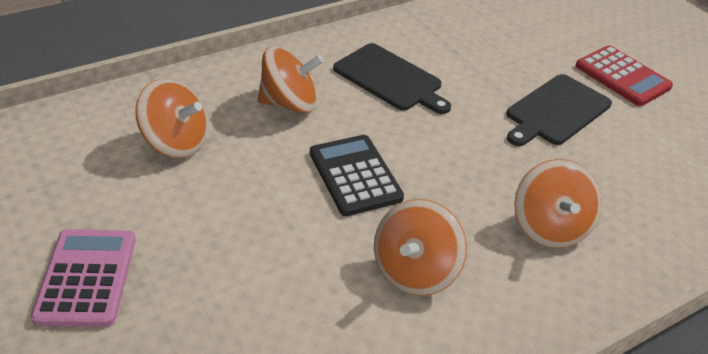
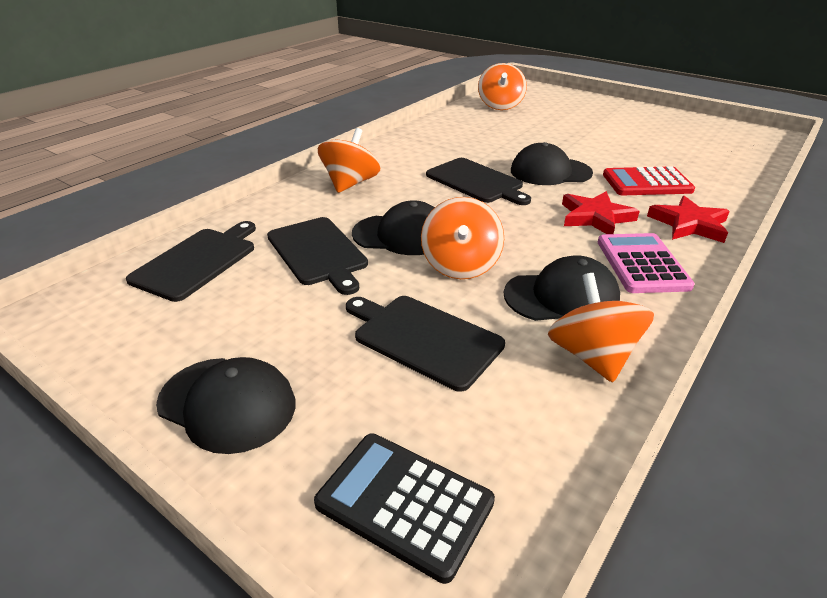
black cap: 0 -> 4
black cutting board: 2 -> 4
red star: 0 -> 2

